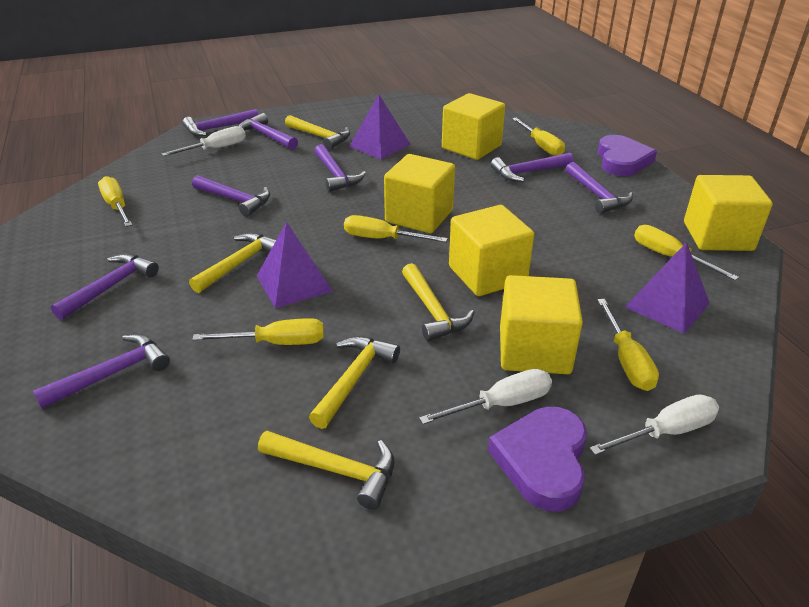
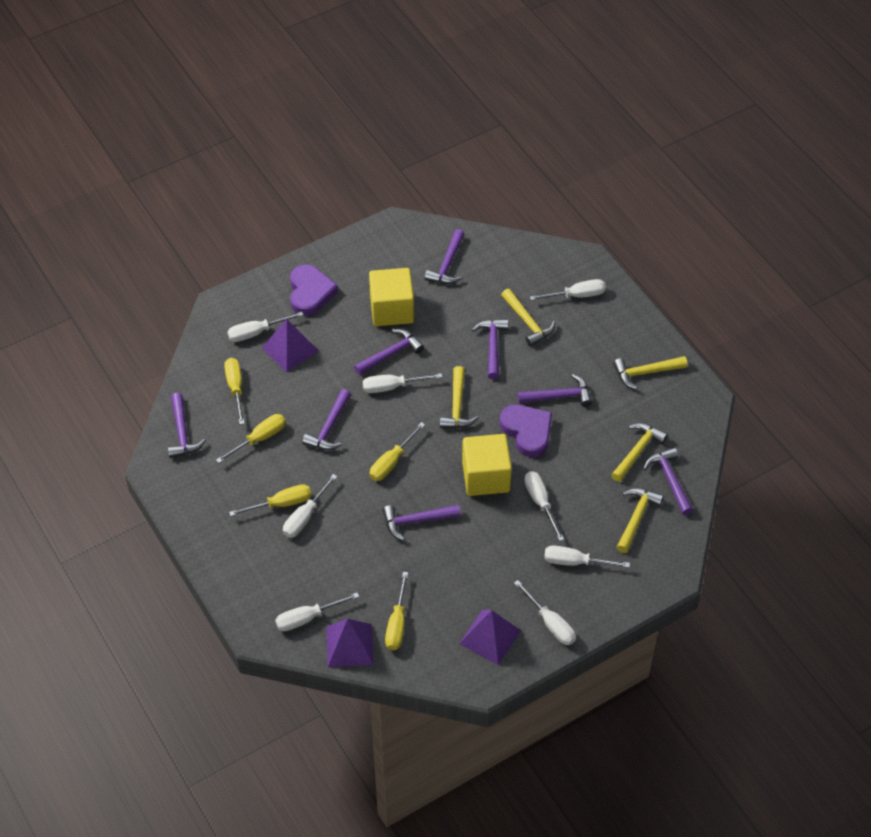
white screwdriver: 3 -> 8
yellow cube: 5 -> 2
yellow screwdriver: 6 -> 5

